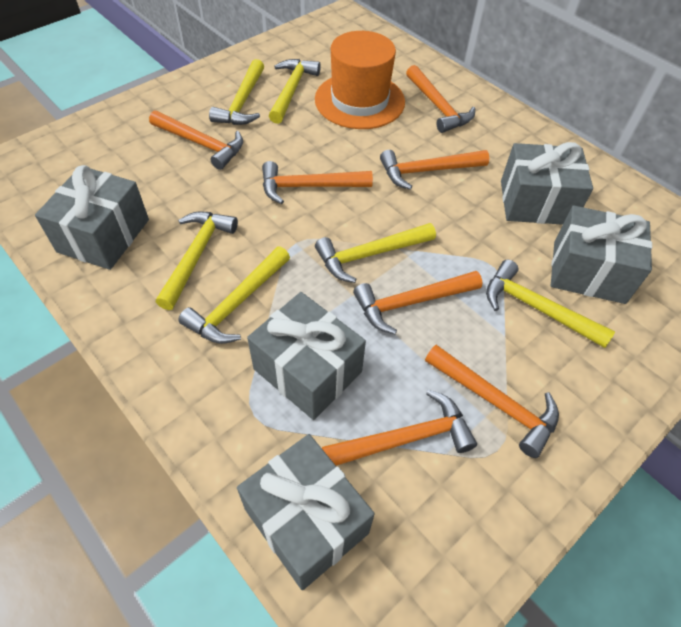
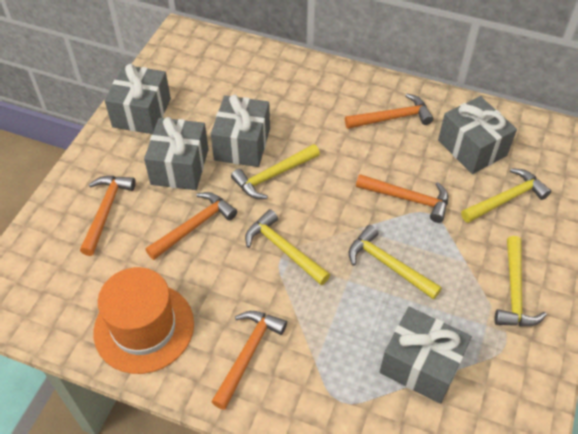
orange hammer: 7 -> 5
yellow hammer: 6 -> 5

